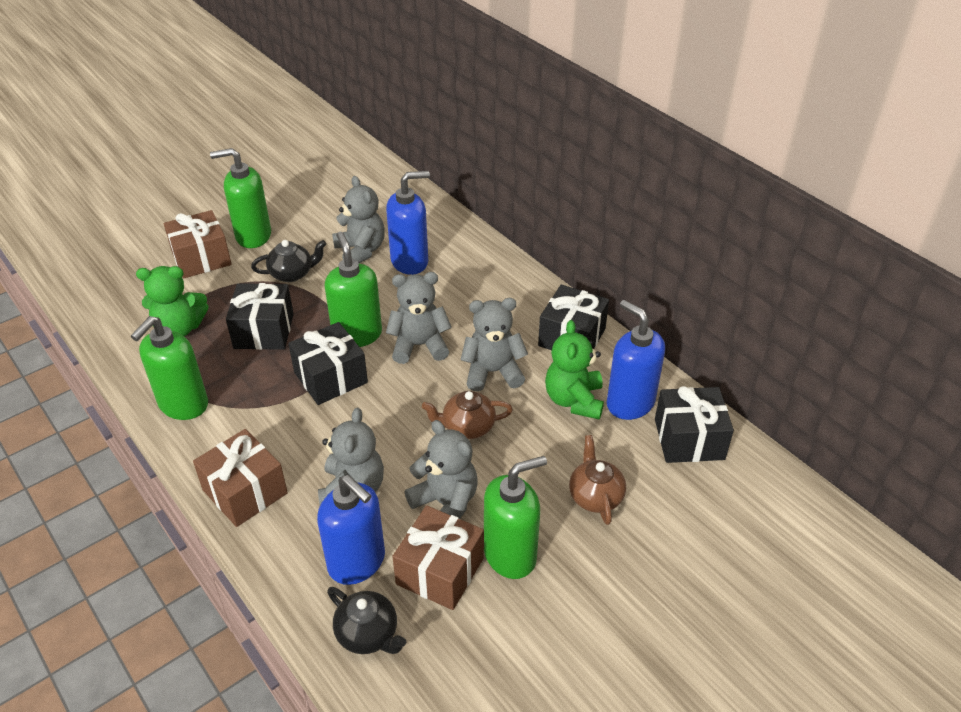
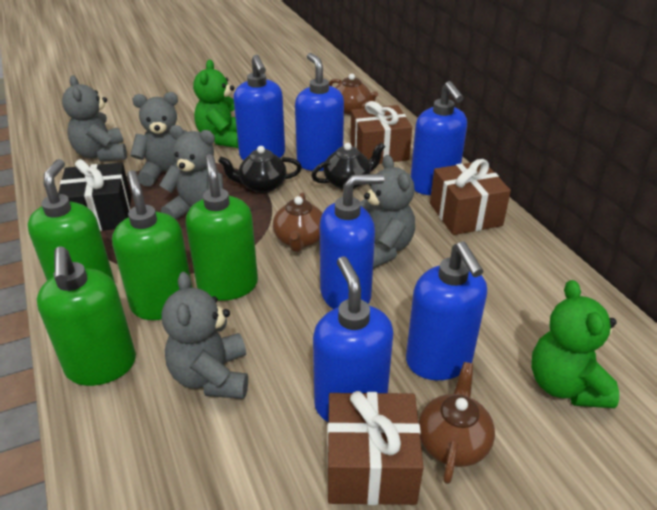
black gift: 4 -> 1
blue soap dispenser: 3 -> 6
brown teapot: 2 -> 3

